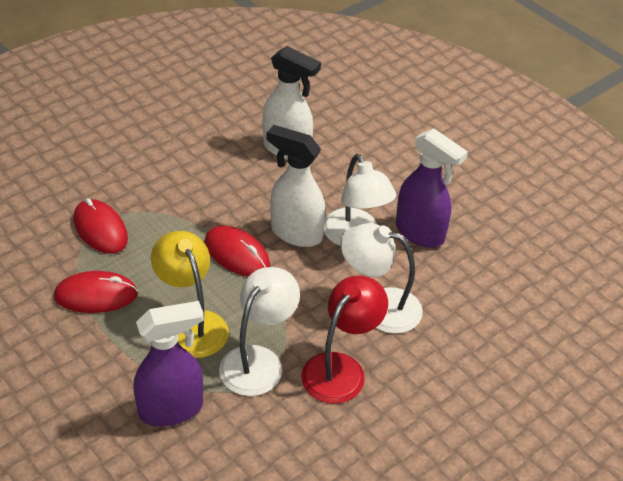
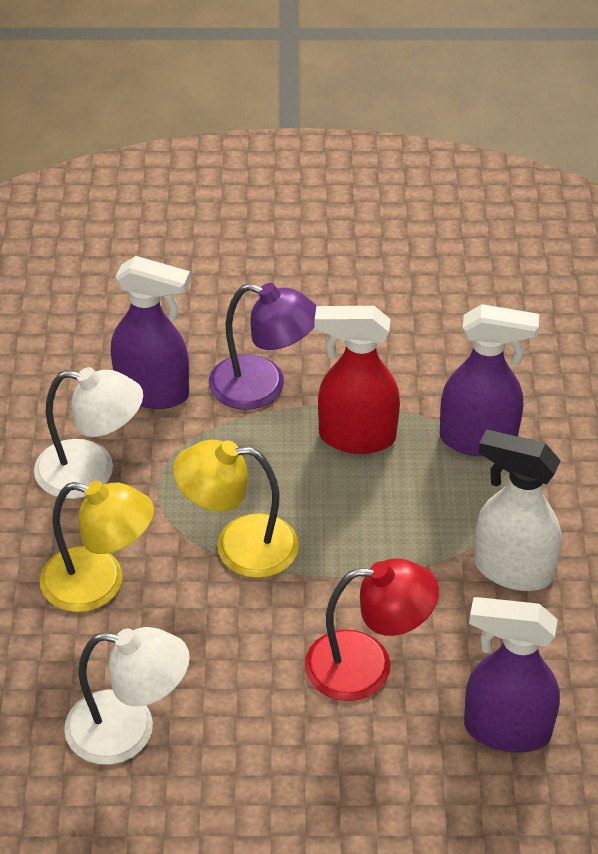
purple lamp: 0 -> 1
purple spray bottle: 2 -> 3
red mouse: 3 -> 0
red spray bottle: 0 -> 1
white lamp: 3 -> 2
white spray bottle: 2 -> 1
yellow lamp: 1 -> 2

